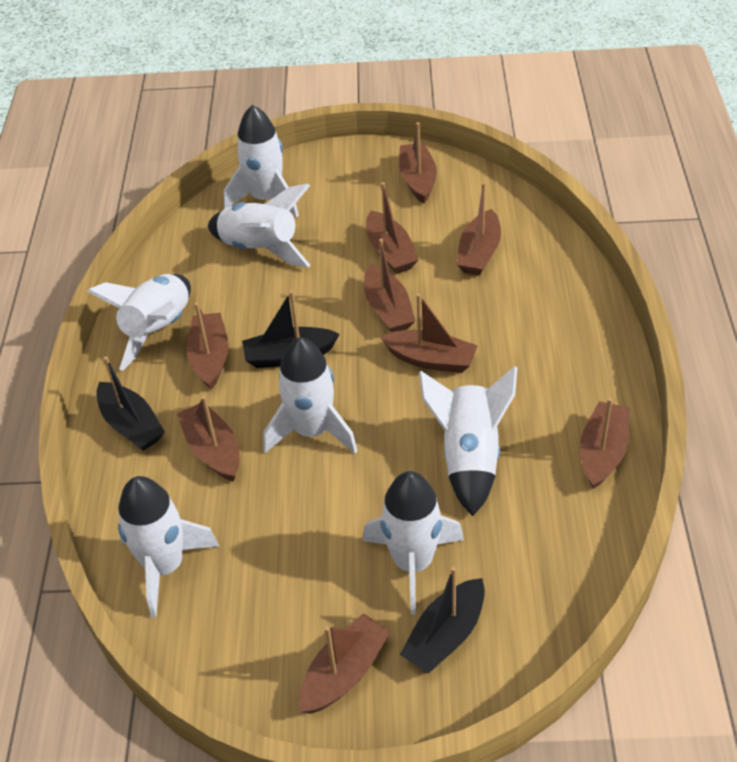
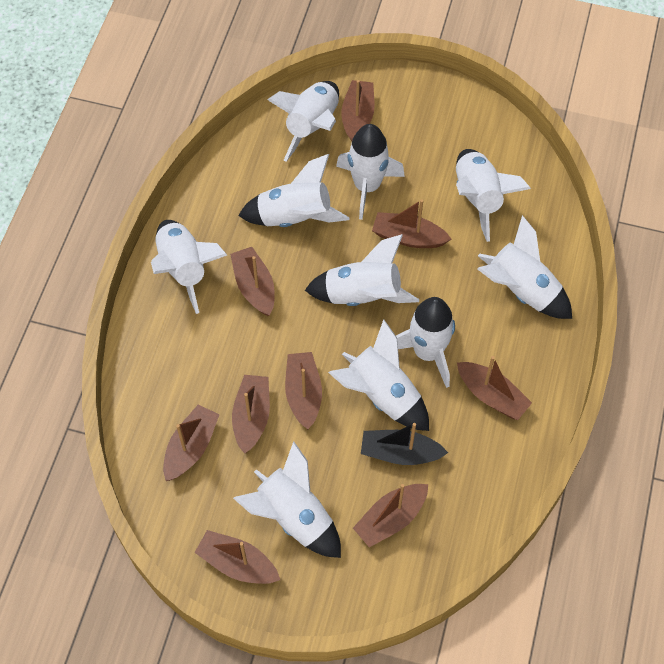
black boat: 3 -> 1
white rocket: 7 -> 10

